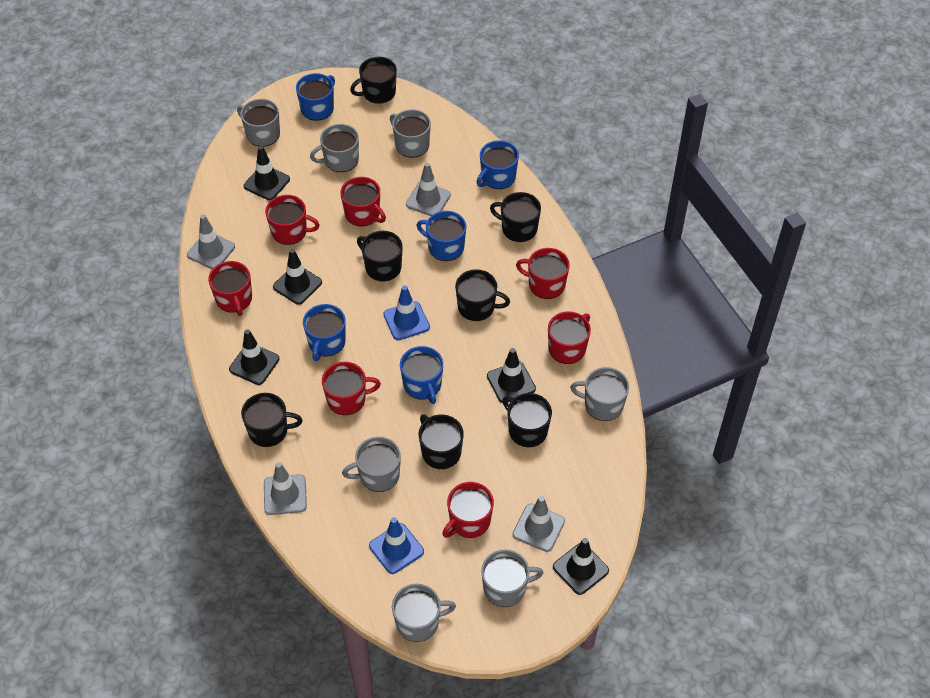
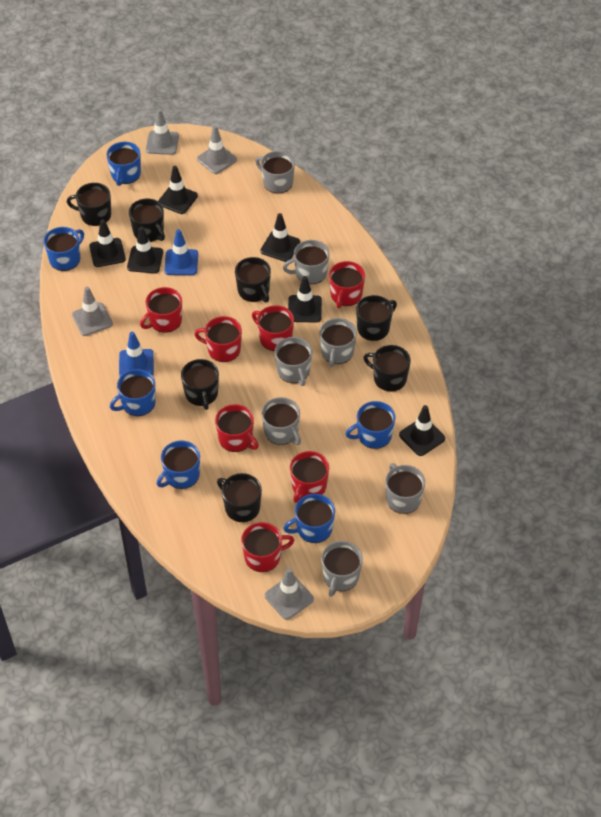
black traffic cone: 5 -> 6
blue mug: 5 -> 6

